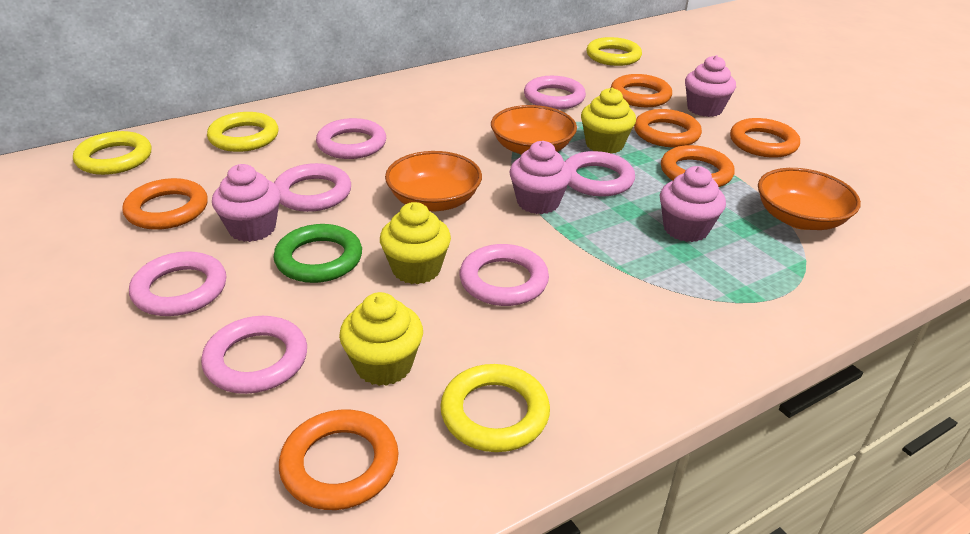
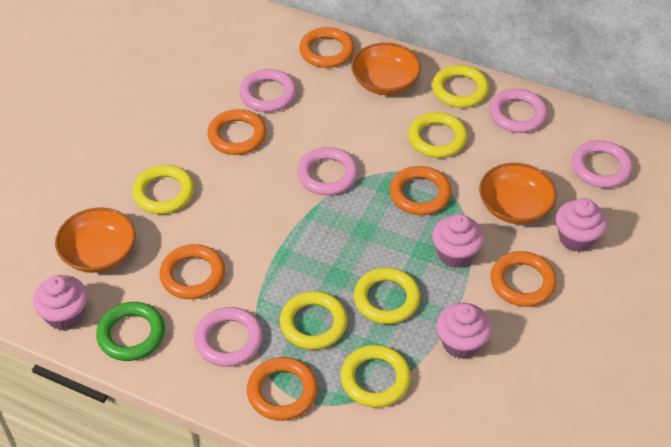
pink ring: 7 -> 5
yellow cupcake: 3 -> 0
yellow ring: 4 -> 6

